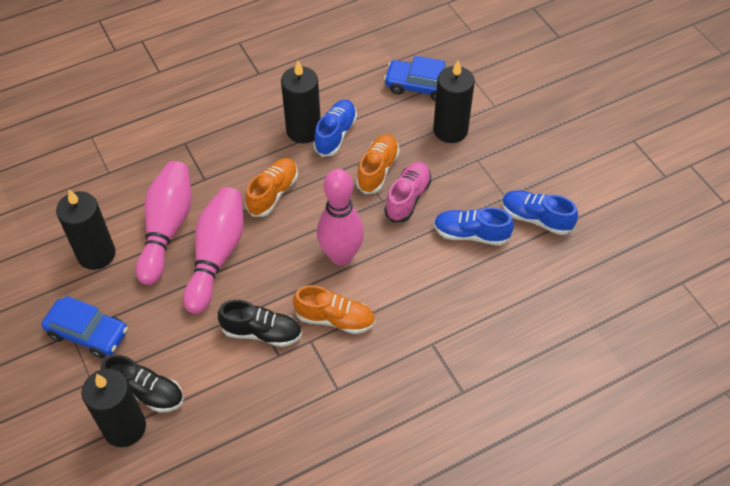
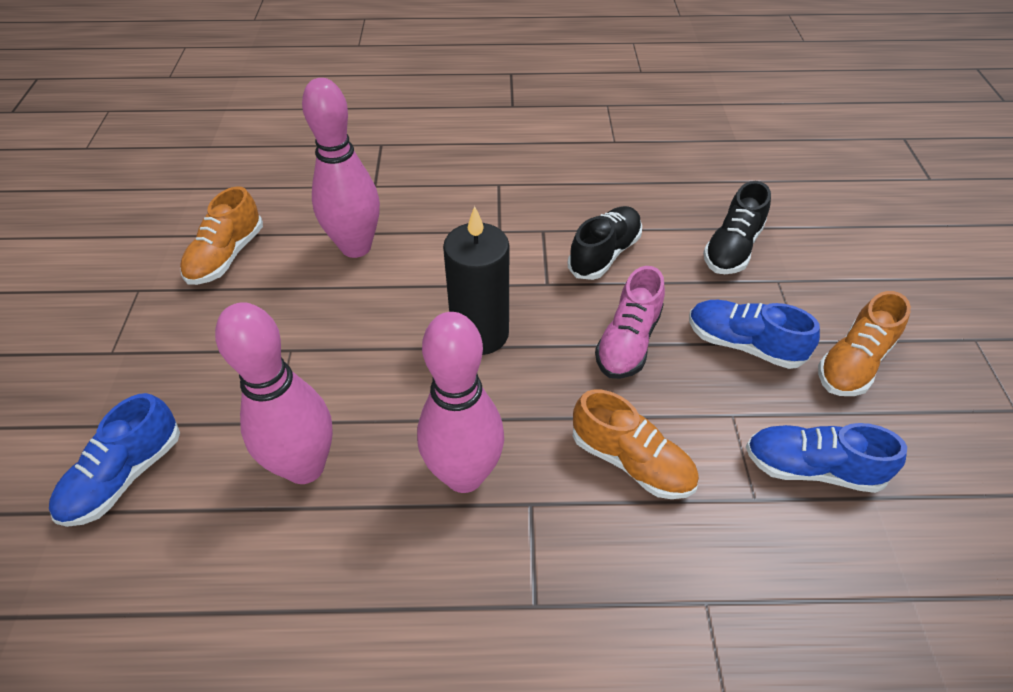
black candle: 4 -> 1
blue car: 2 -> 0

